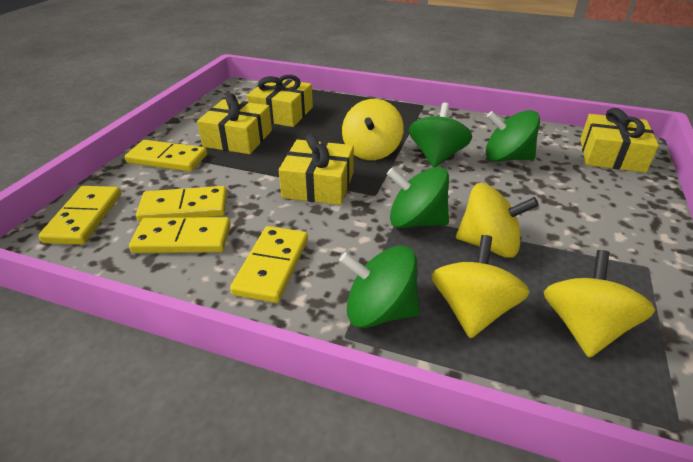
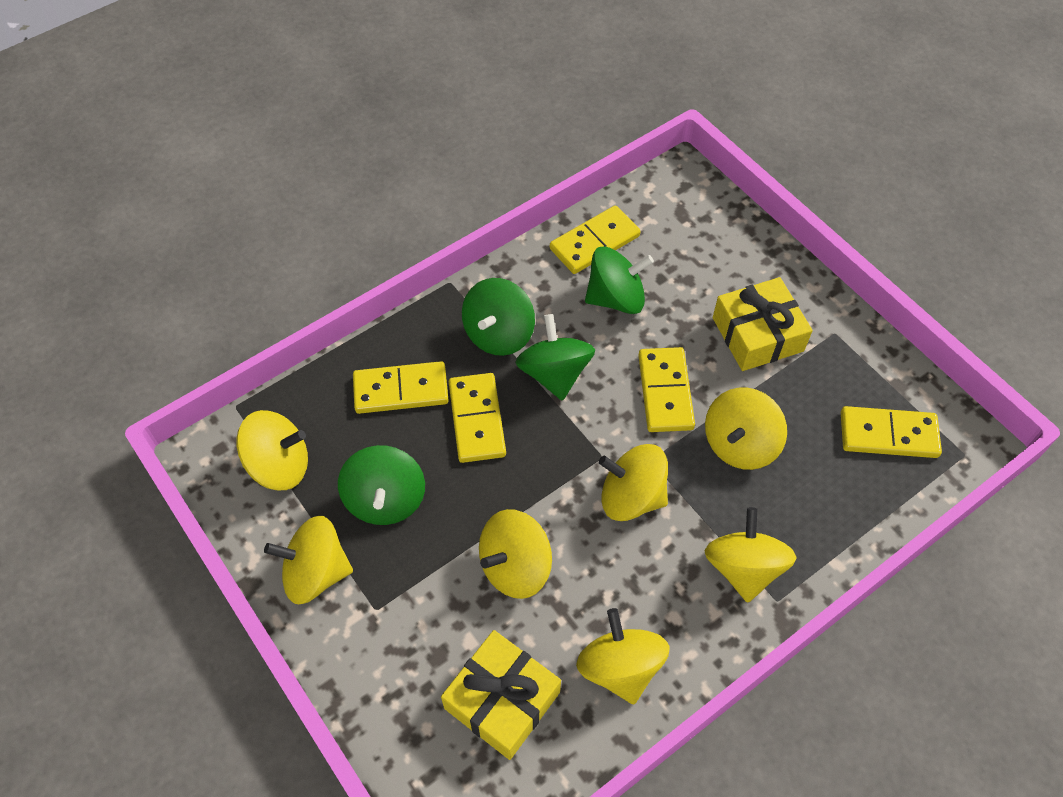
yellow gift: 4 -> 2
yellow spinning top: 4 -> 7

